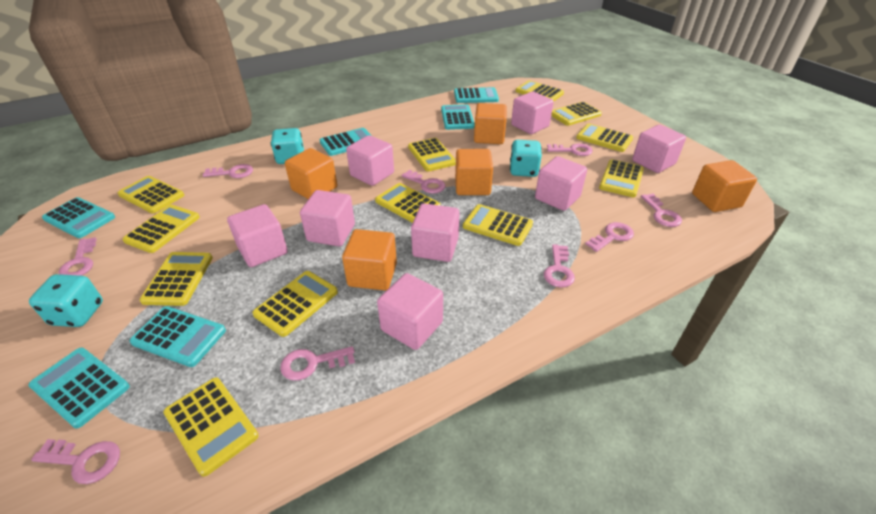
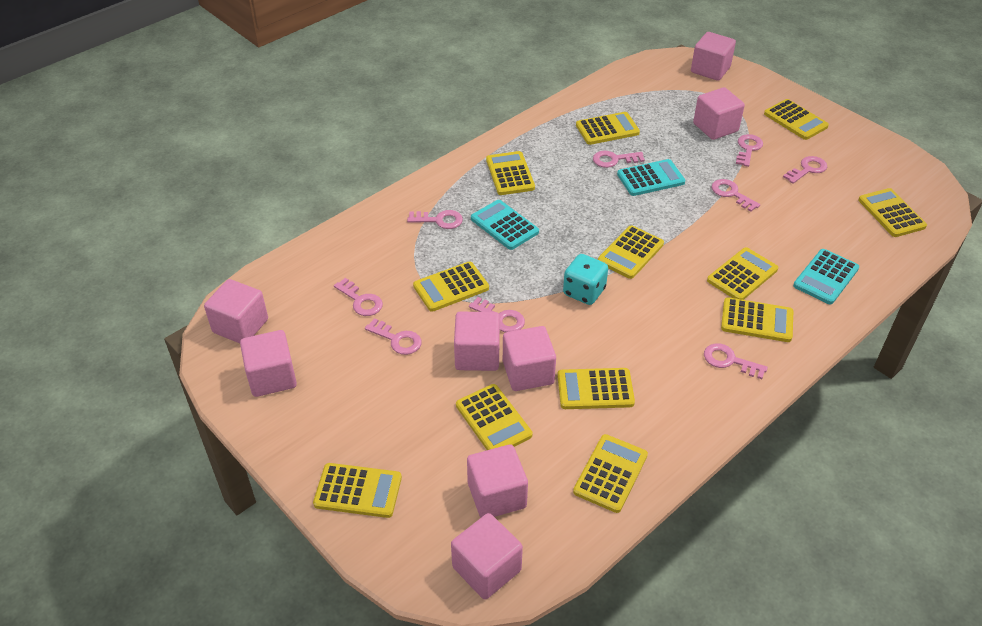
orange cube: 5 -> 0
turquoise calculator: 6 -> 3
turquoise dice: 3 -> 1

